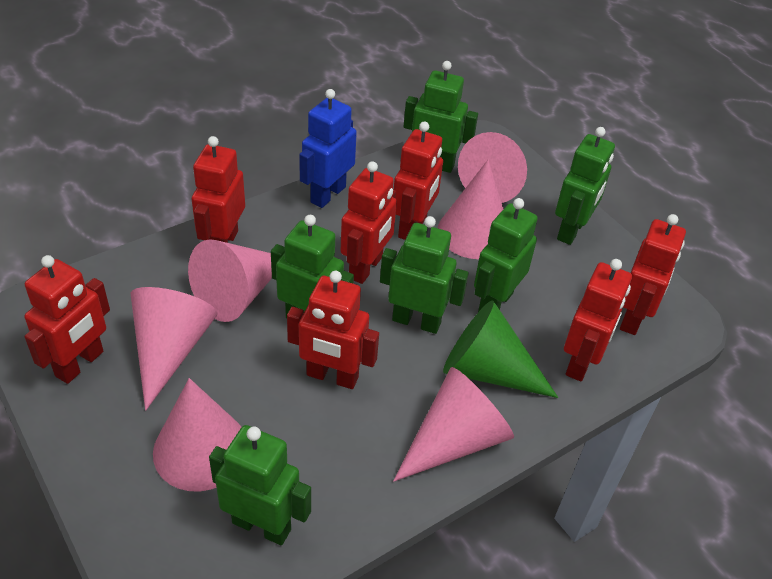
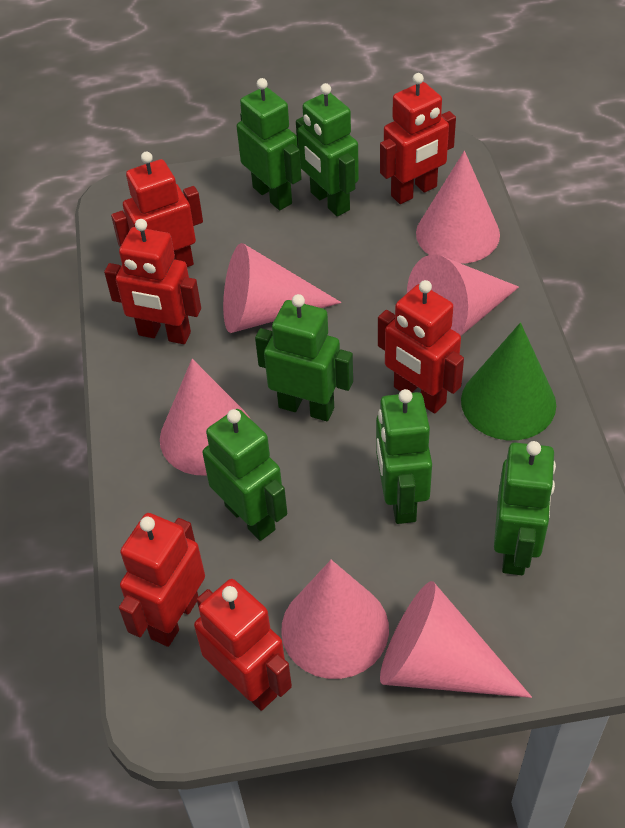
blue robot: 1 -> 0
red robot: 7 -> 6

